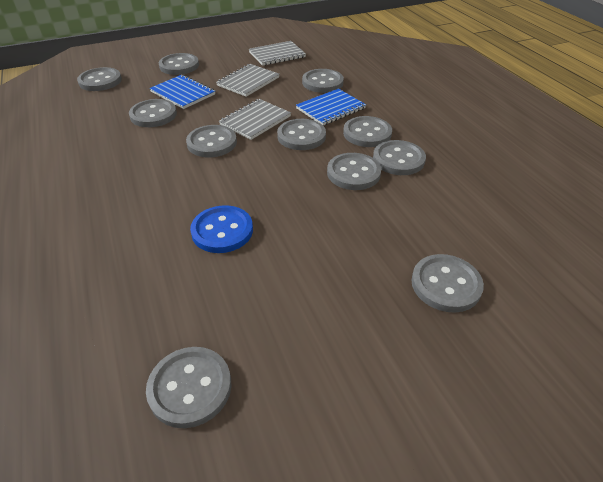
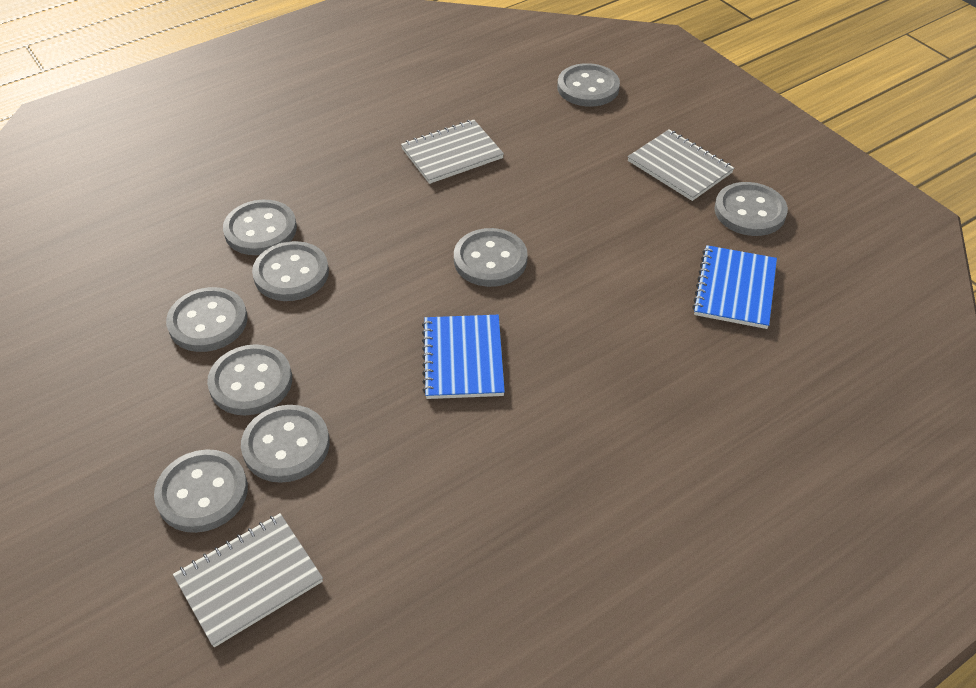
blue button: 1 -> 0
grey button: 11 -> 9

